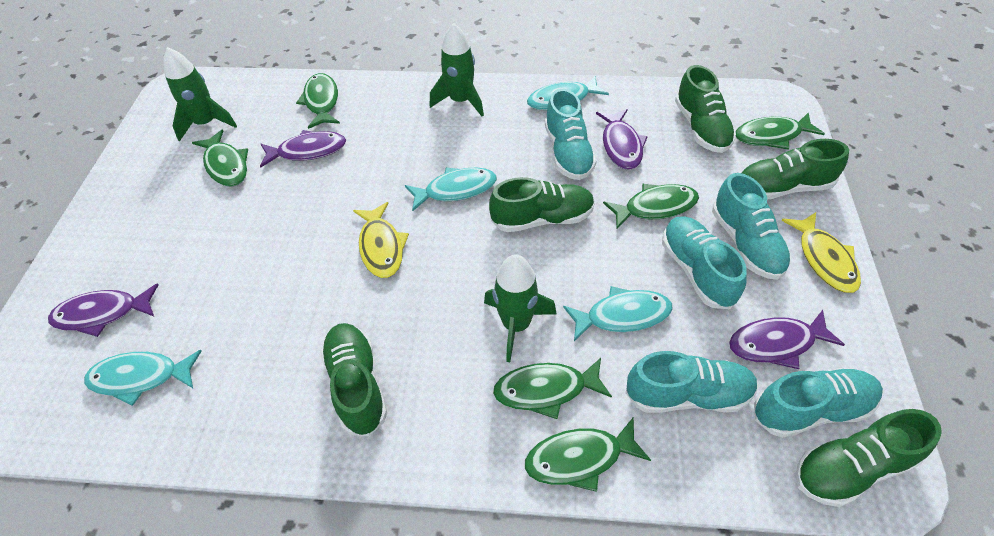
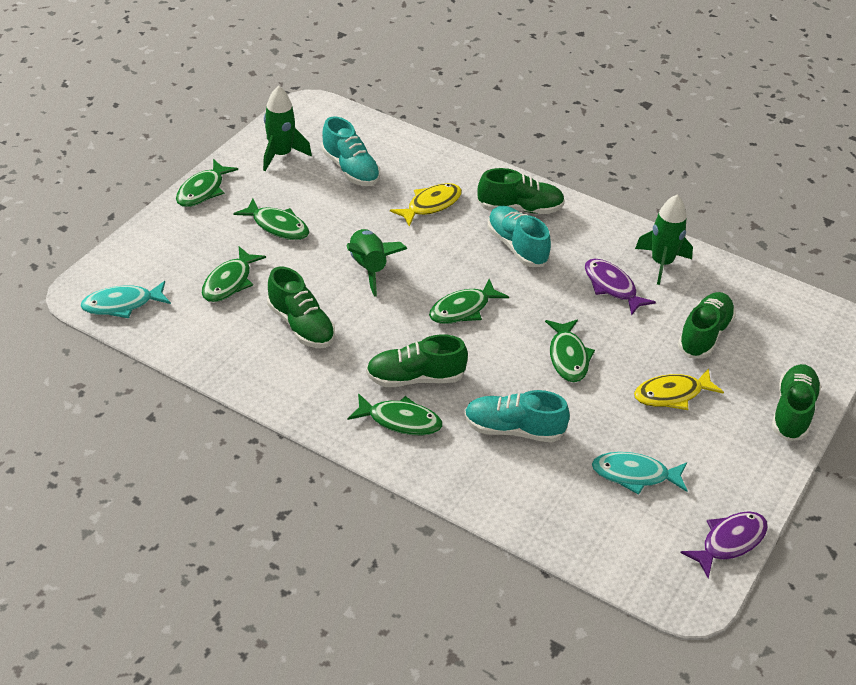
purple fish: 4 -> 2
turquoise fish: 4 -> 2
turquoise shoe: 5 -> 3

